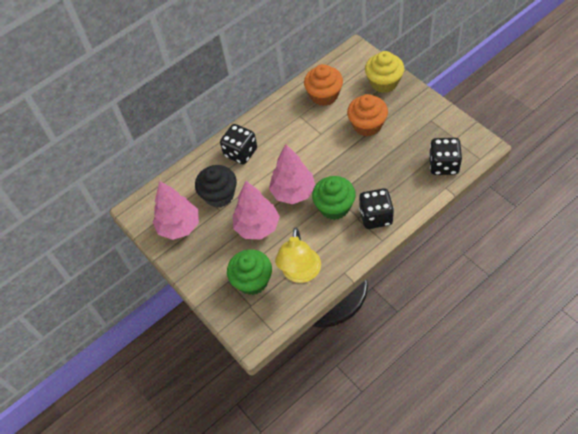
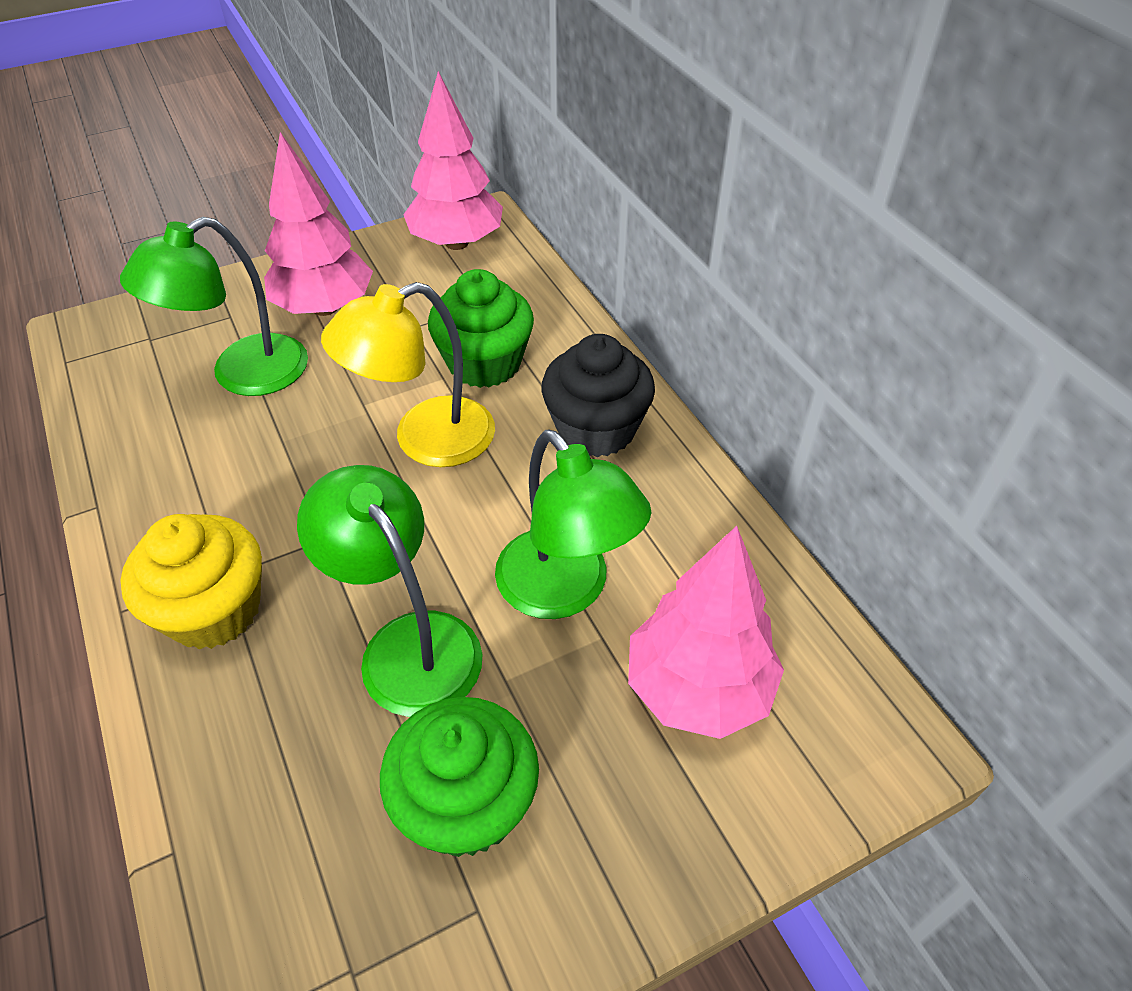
black dice: 3 -> 0
green lamp: 0 -> 3
orange cupcake: 2 -> 0

